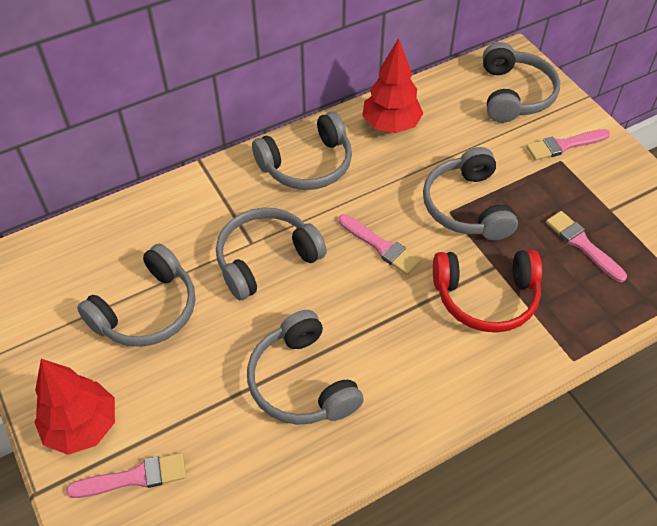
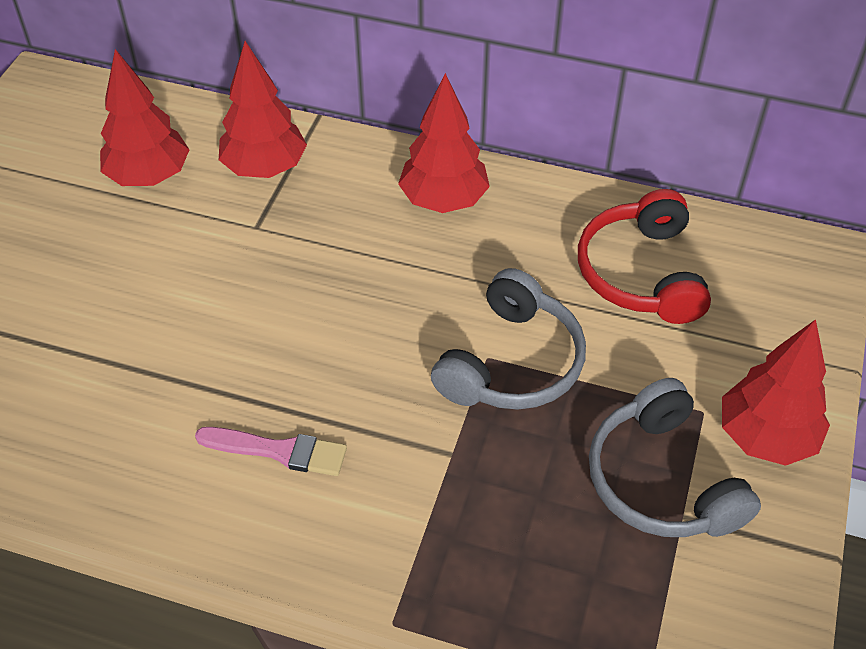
grey headphones: 6 -> 2
pink brush: 4 -> 1
red tree: 2 -> 4

